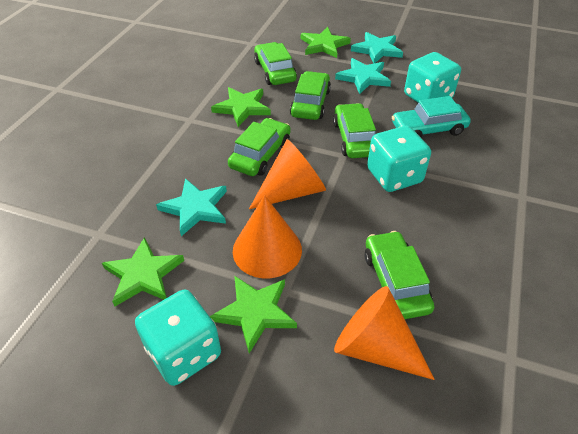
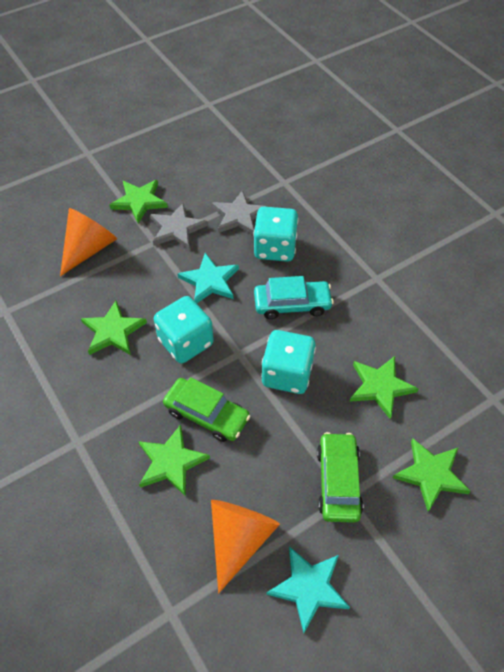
green car: 5 -> 2
green star: 4 -> 5
grey star: 0 -> 2
orange cone: 3 -> 2
turquoise star: 3 -> 2

